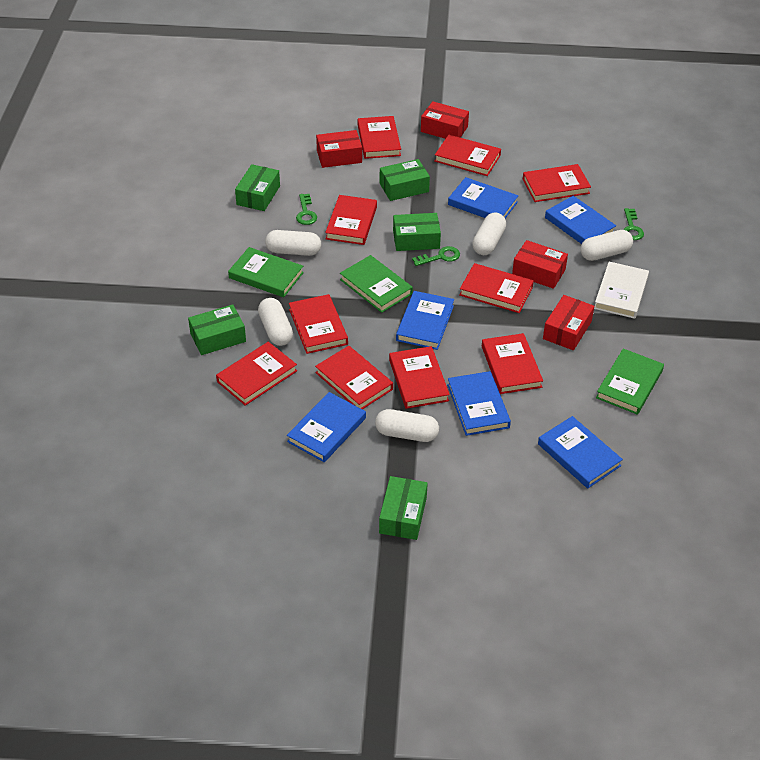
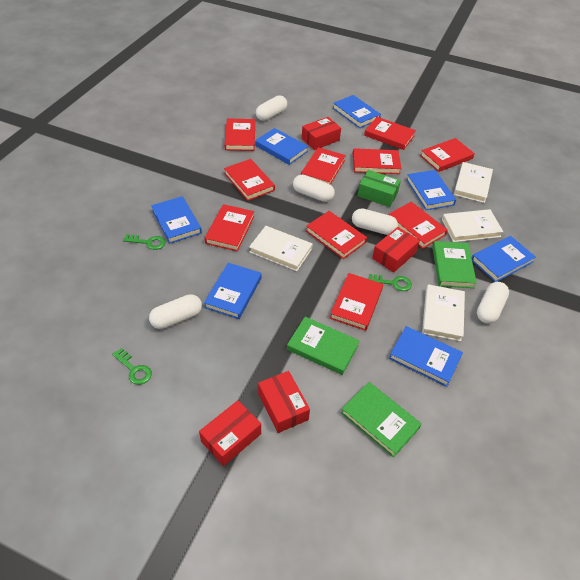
blue book: 6 -> 7
green box: 5 -> 1
white book: 1 -> 4

